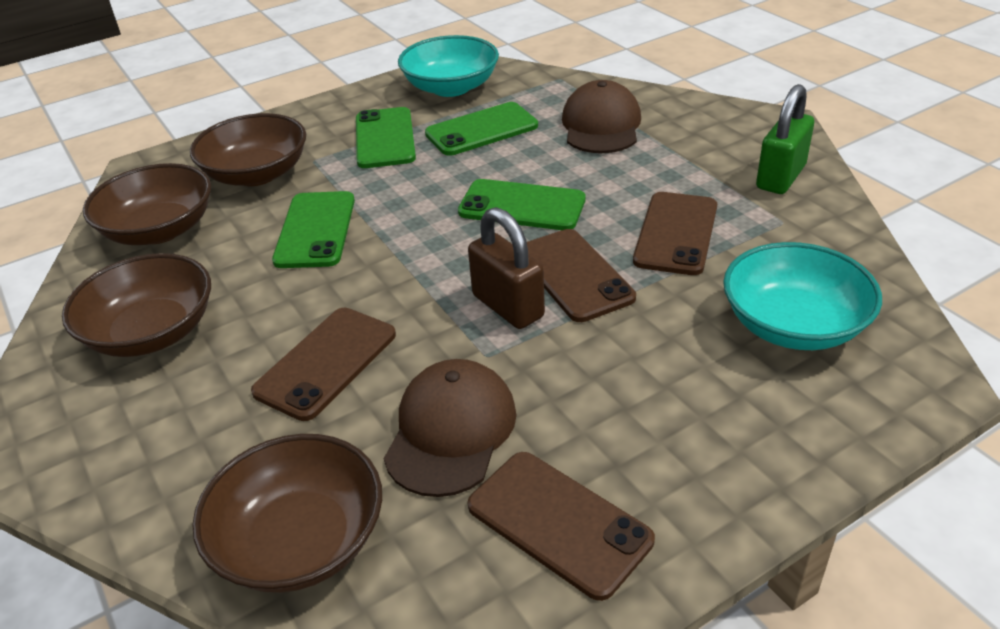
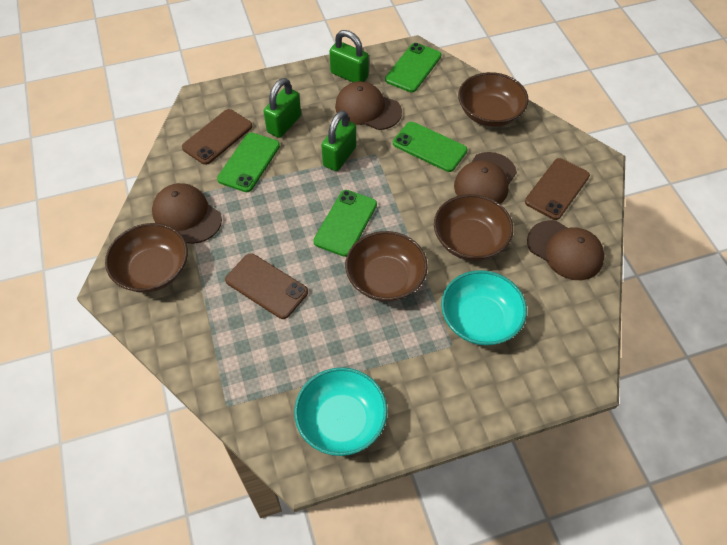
brown cap: 2 -> 4
brown padlock: 1 -> 0
brown phone: 4 -> 3
green padlock: 1 -> 3

